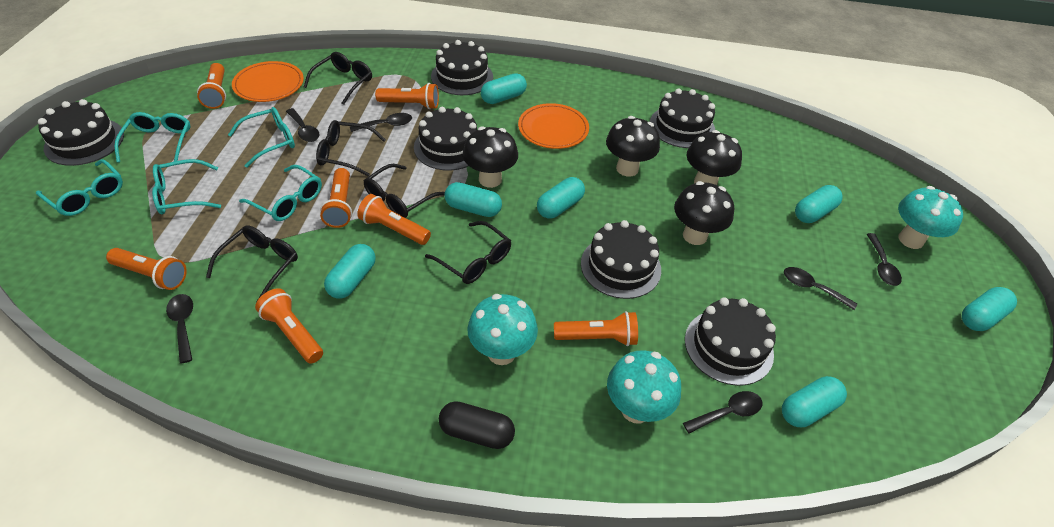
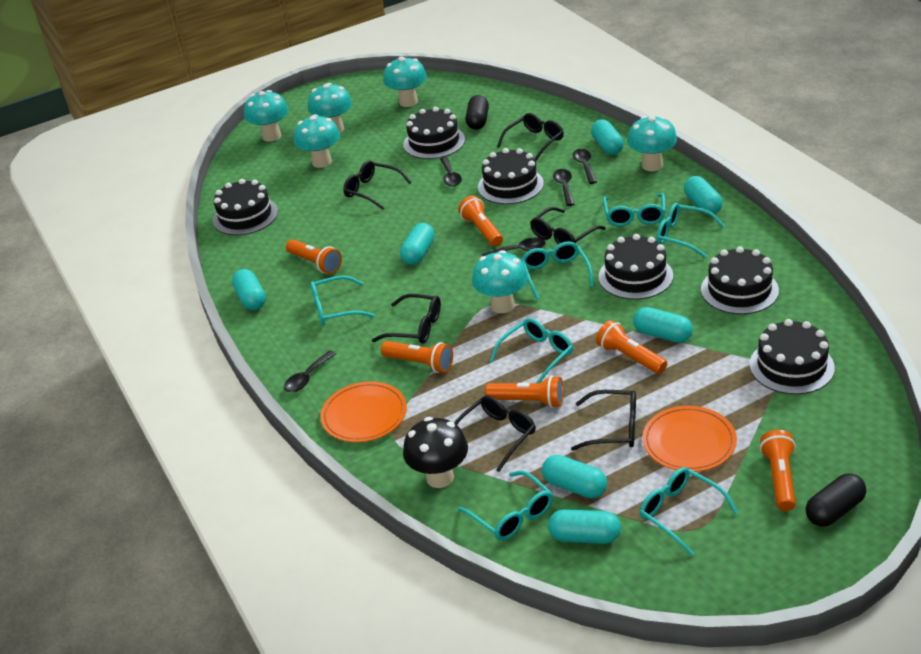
black capsule: 1 -> 2
black glasses: 5 -> 6
black mushroom: 4 -> 1
black spoon: 6 -> 5
orange flashlight: 7 -> 6
turquoise glasses: 5 -> 7
turquoise mushroom: 3 -> 6

